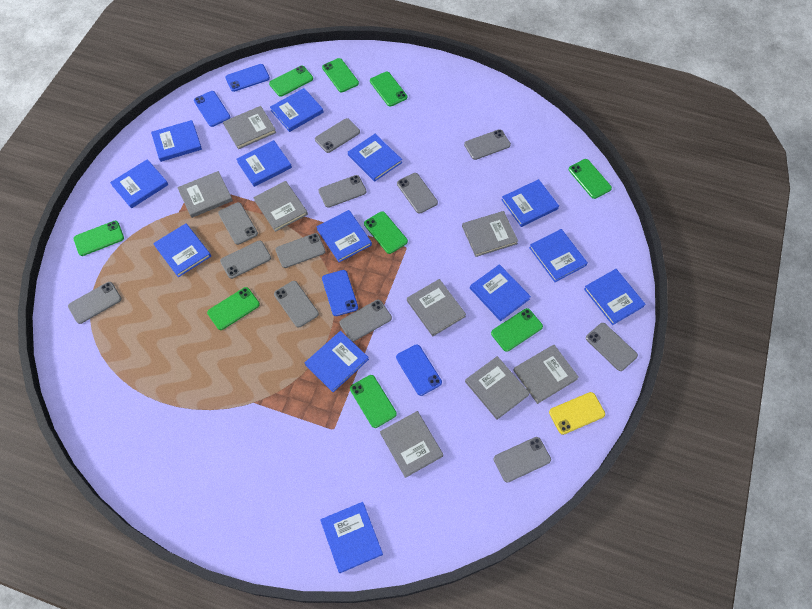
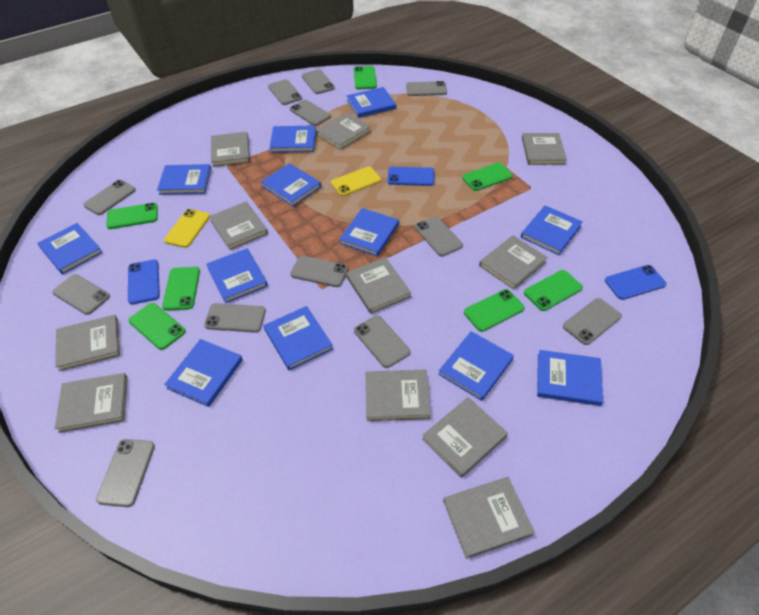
blue book: 13 -> 12
blue phone: 4 -> 3
green phone: 9 -> 7
grey book: 8 -> 11
yellow phone: 1 -> 2

